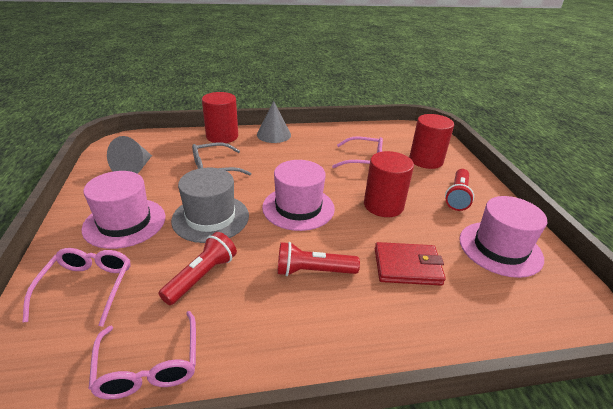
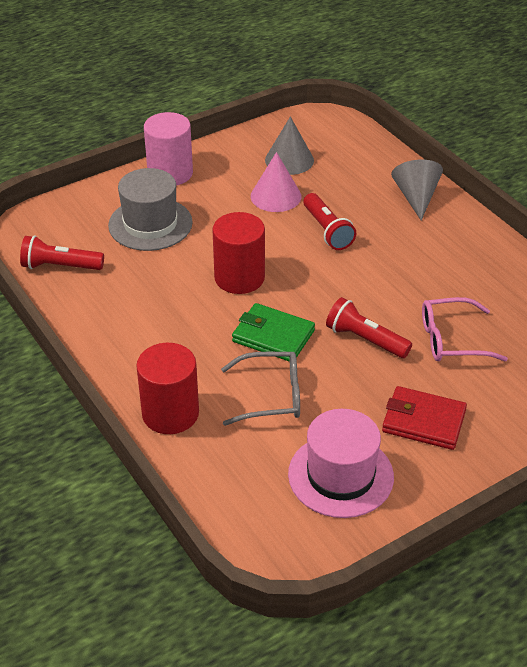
green wallet: 0 -> 1
pink cone: 0 -> 1
pink cylinder: 0 -> 1
pink glasses: 3 -> 1
pink hat: 3 -> 1
red cylinder: 3 -> 2

